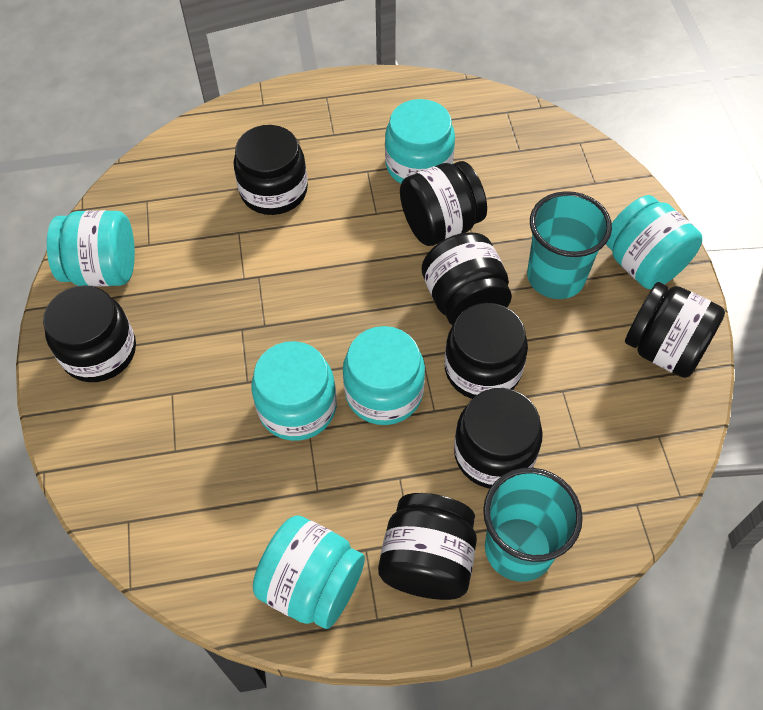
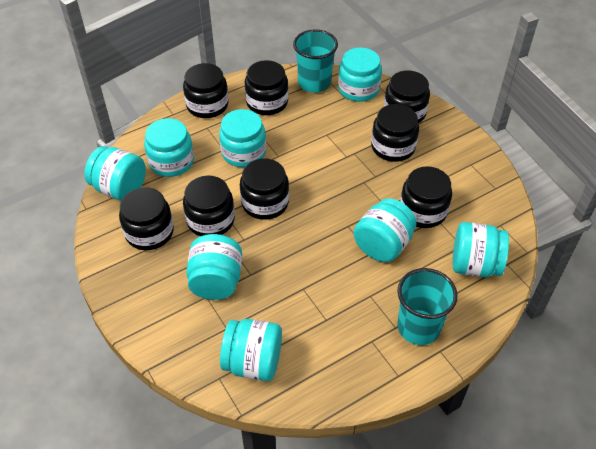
turquoise jar: 6 -> 8

